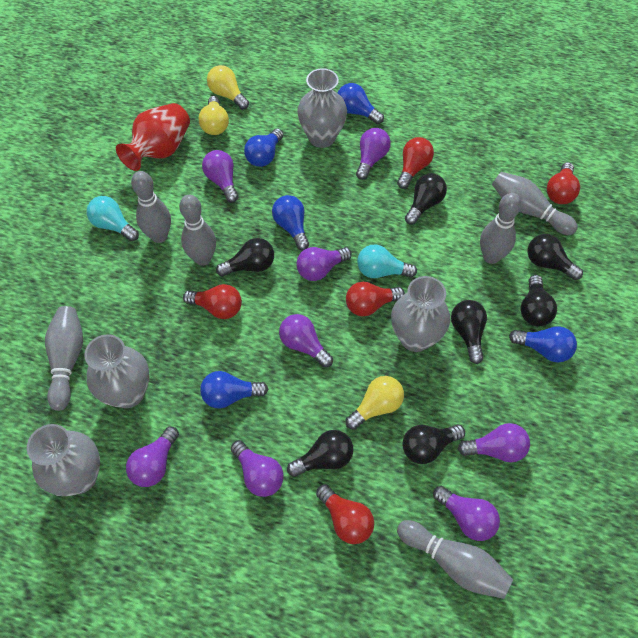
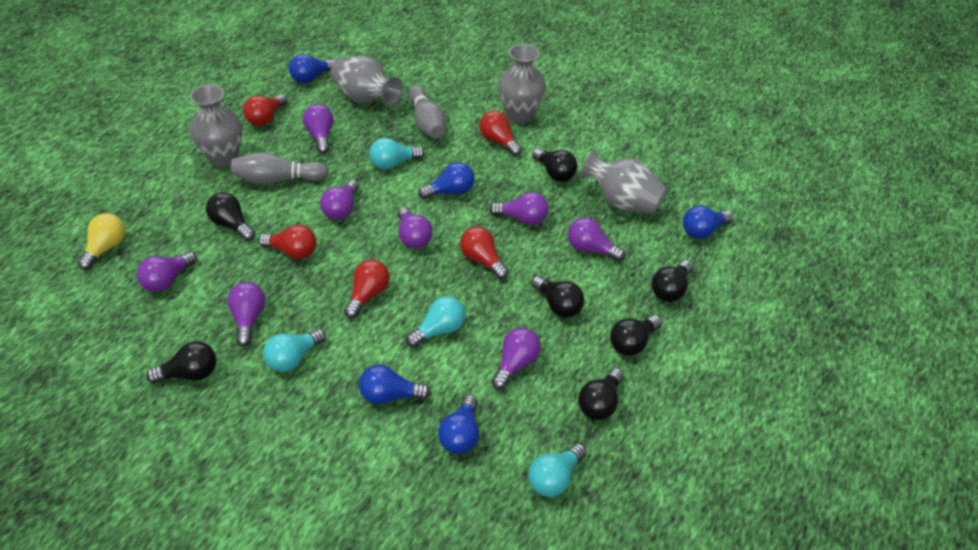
grey bowling pin: 6 -> 2
red vase: 1 -> 0
turquoise light bulb: 2 -> 4
yellow light bulb: 3 -> 1

